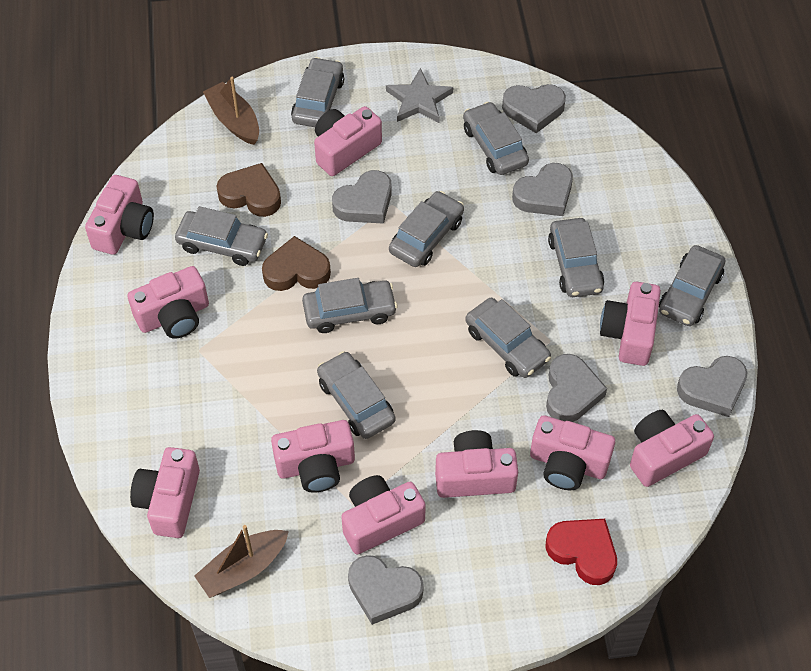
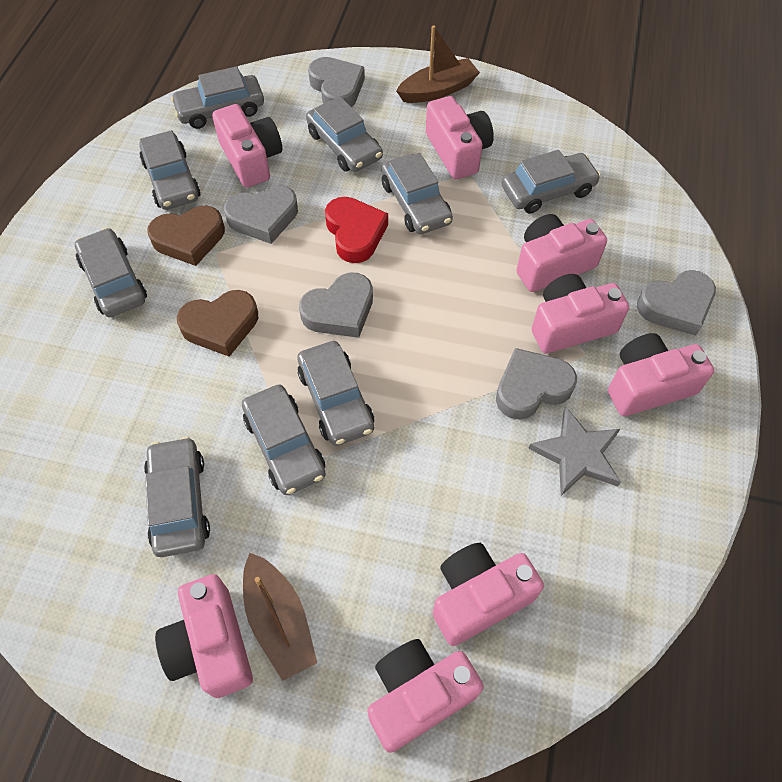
grey heart: 6 -> 5
pink camera: 10 -> 8

